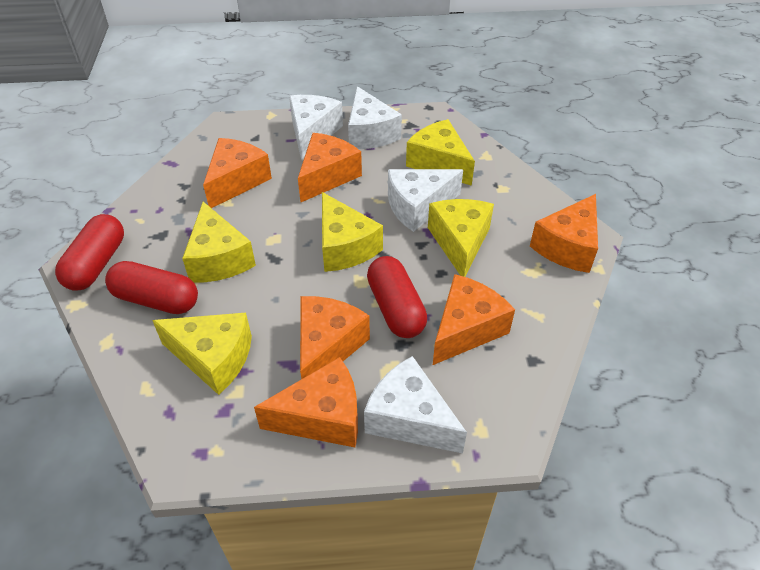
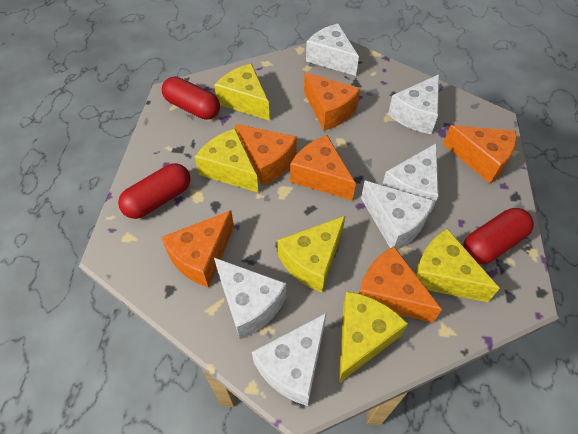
white cheese: 4 -> 6

